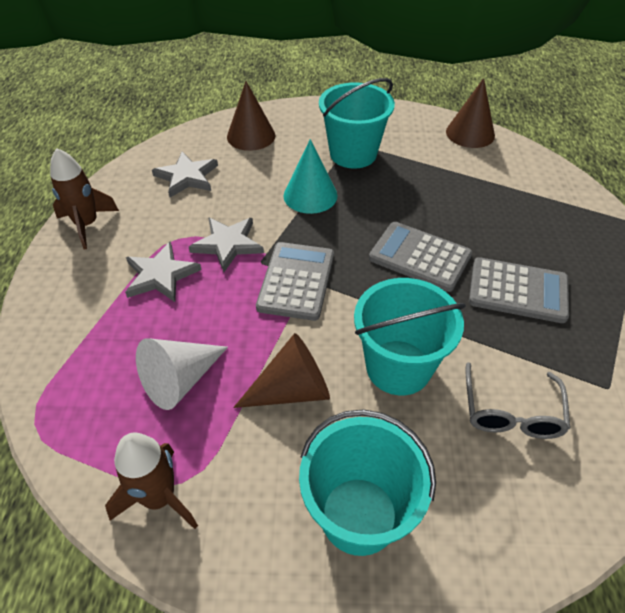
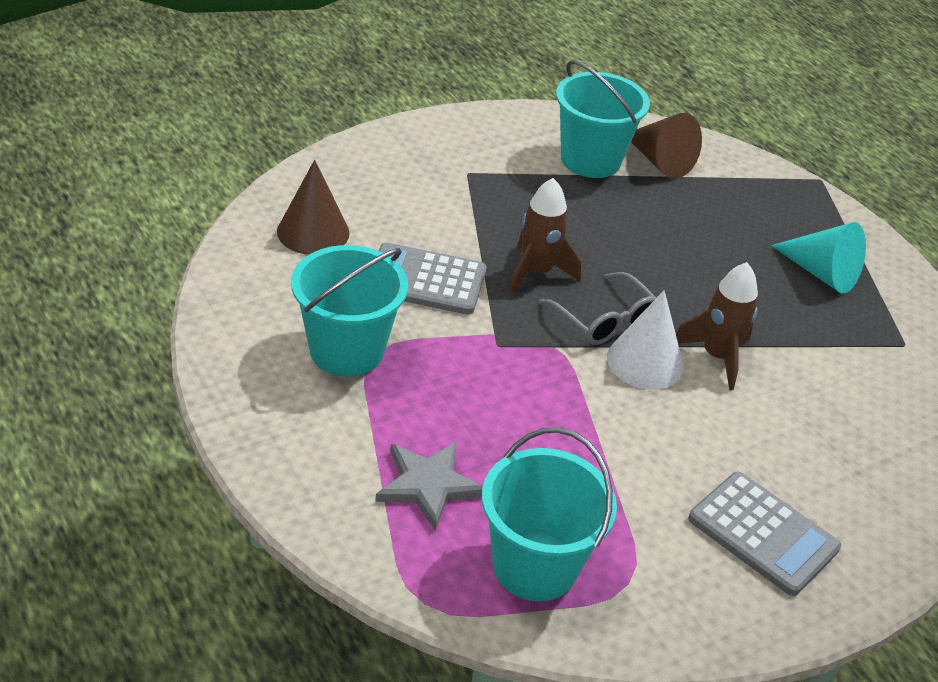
brown cone: 3 -> 2
grey calculator: 3 -> 2
grey star: 3 -> 1

